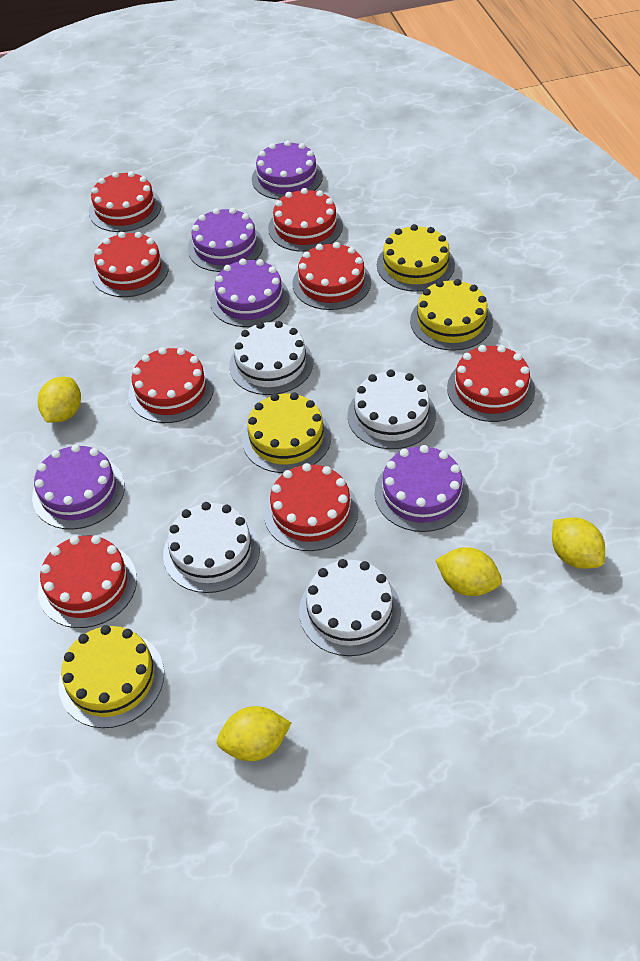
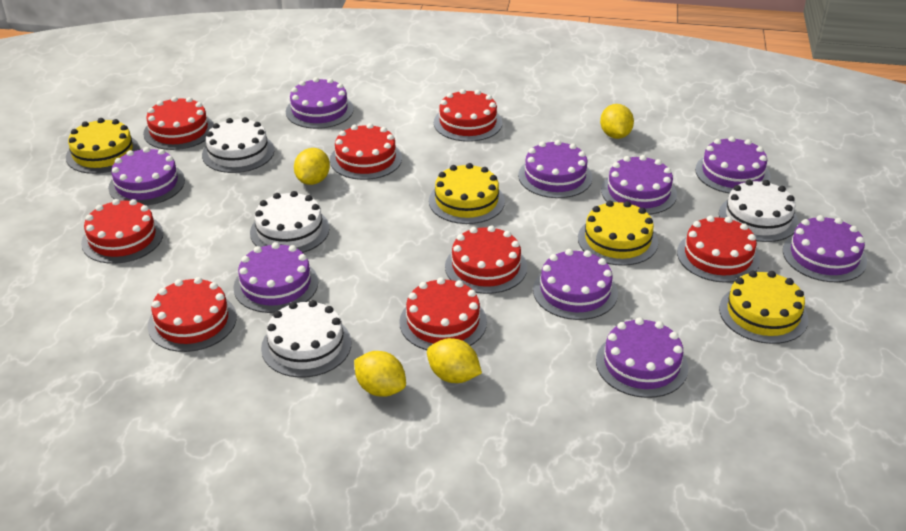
purple cake: 5 -> 9

